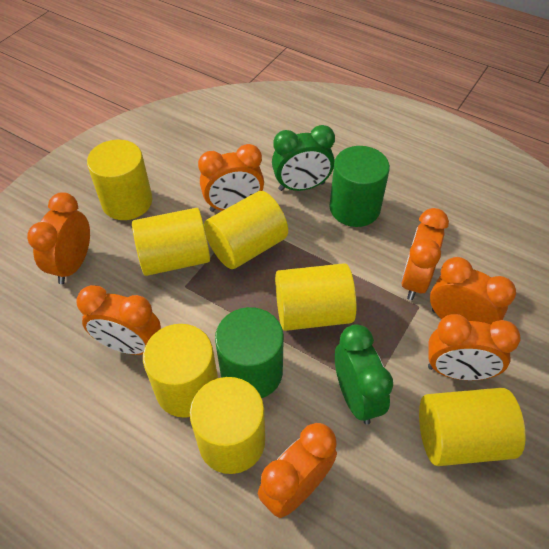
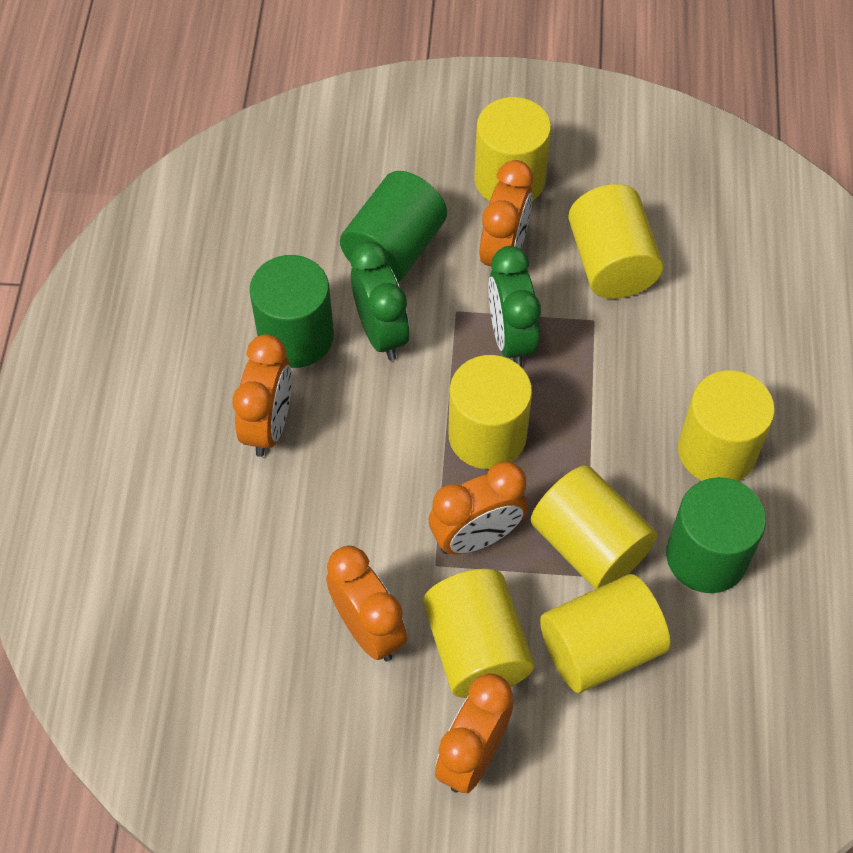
green cylinder: 2 -> 3
orange clock: 7 -> 5

